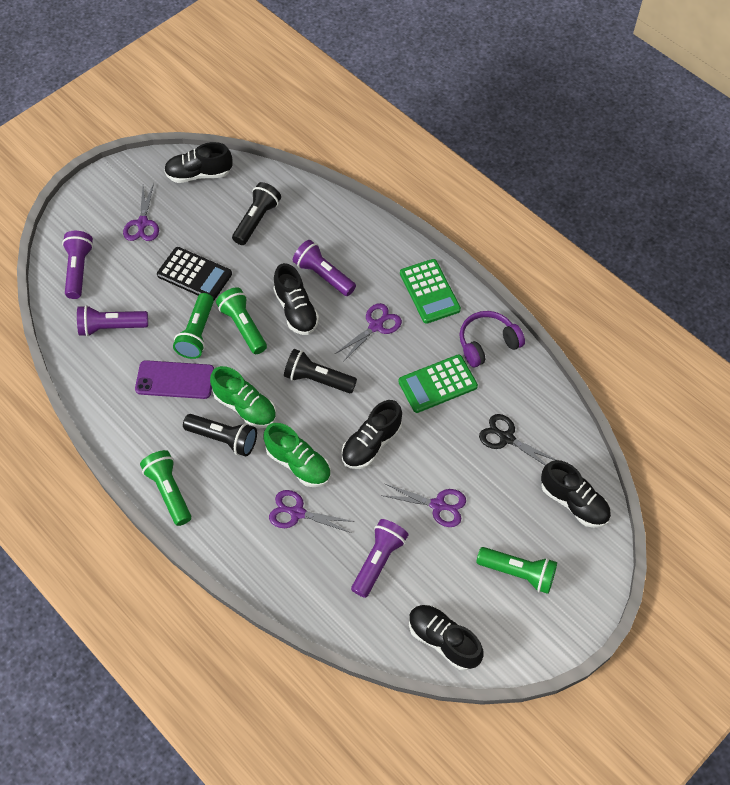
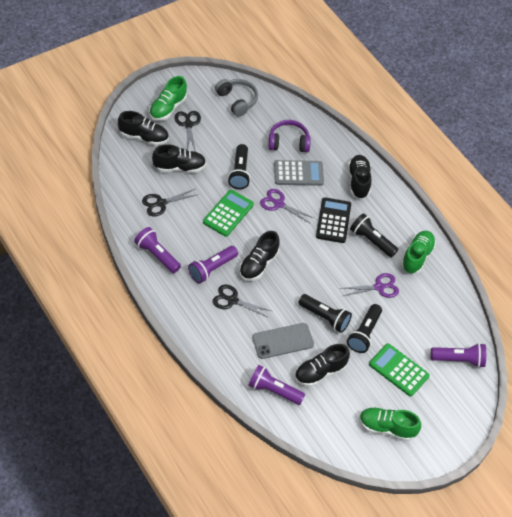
black flashlight: 3 -> 4
black scissors: 1 -> 3
green flashlight: 4 -> 0
green shoe: 2 -> 3
grey calculator: 0 -> 1
grey headphones: 0 -> 1
grey phone: 0 -> 1
purple phone: 1 -> 0
purple scissors: 4 -> 2

